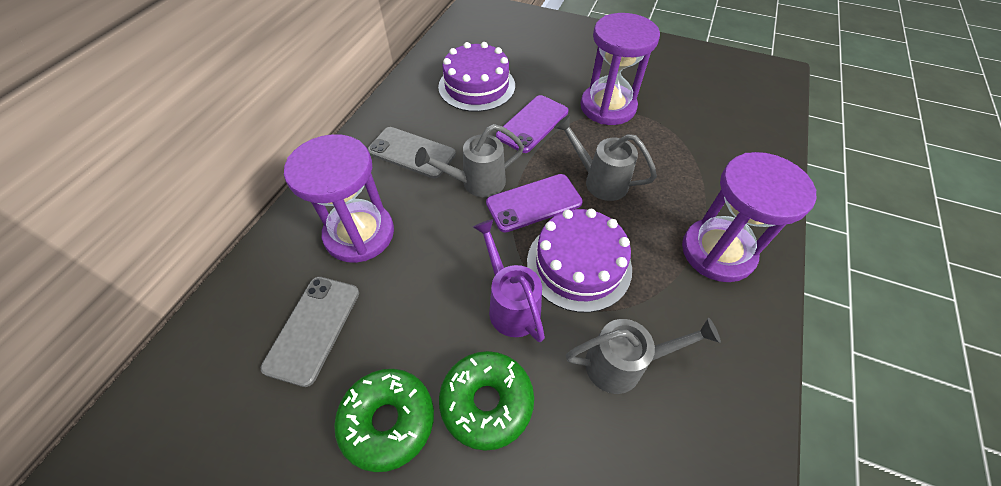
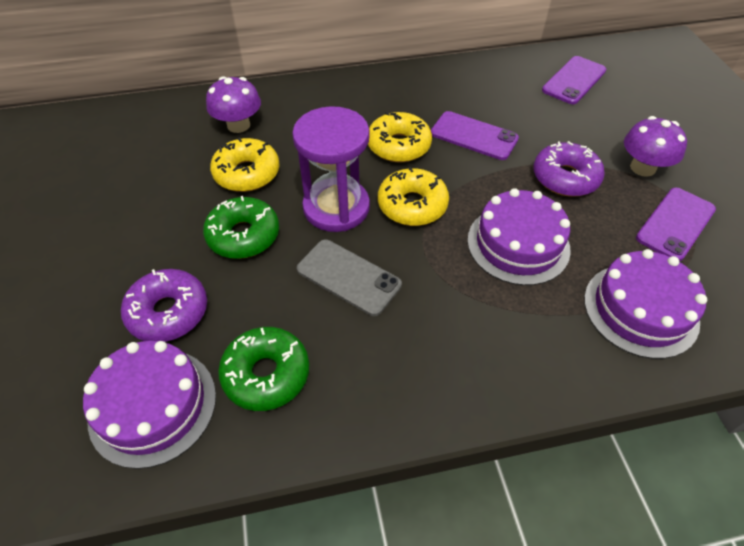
grey phone: 2 -> 1
grey watering can: 3 -> 0
purple cake: 2 -> 3
purple donut: 0 -> 2
purple hourglass: 3 -> 1
purple mushroom: 0 -> 2
purple phone: 2 -> 3
purple watering can: 1 -> 0
yellow donut: 0 -> 3

